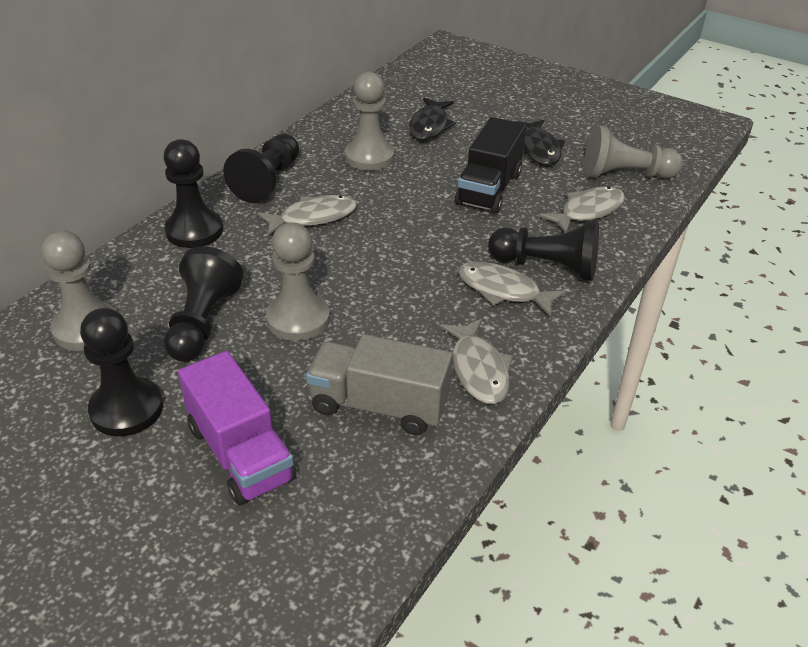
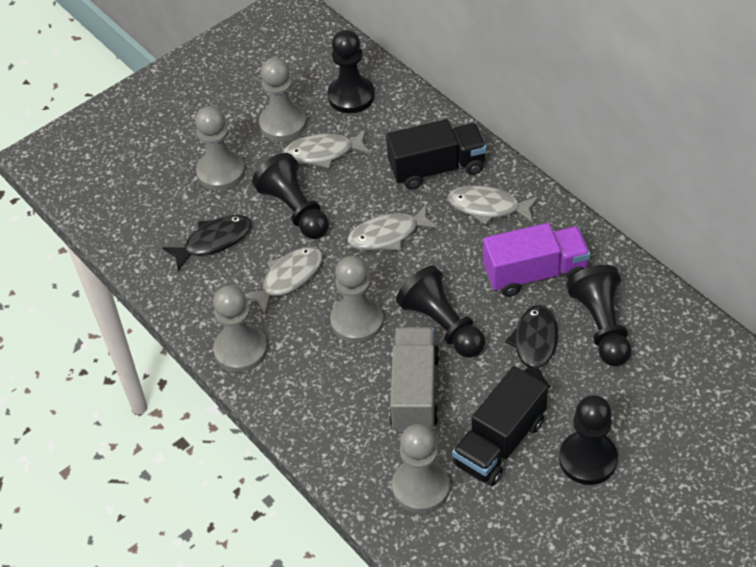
black truck: 1 -> 2
grey pawn: 4 -> 5

